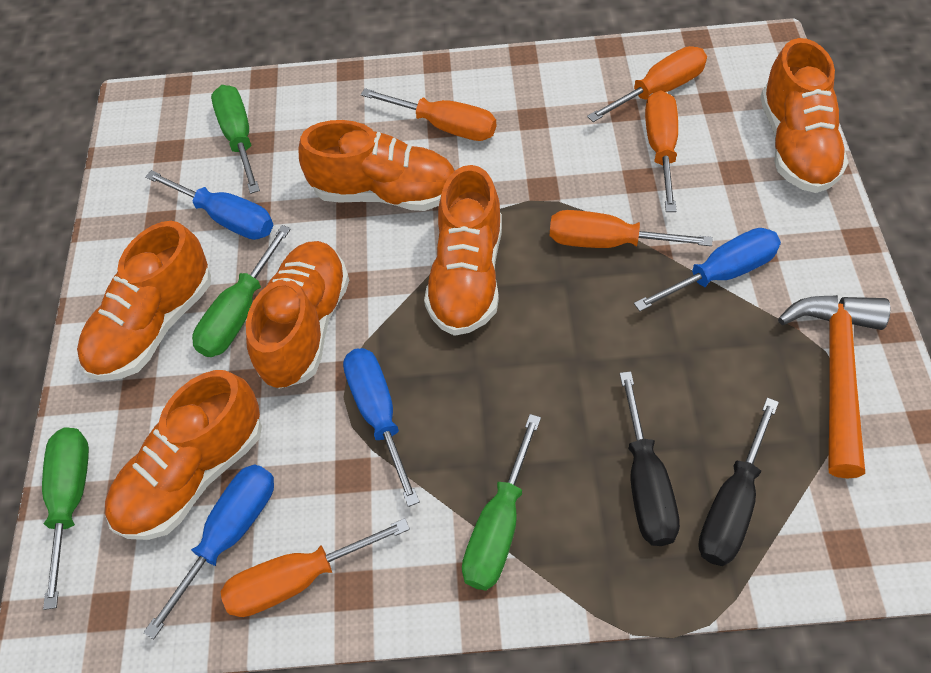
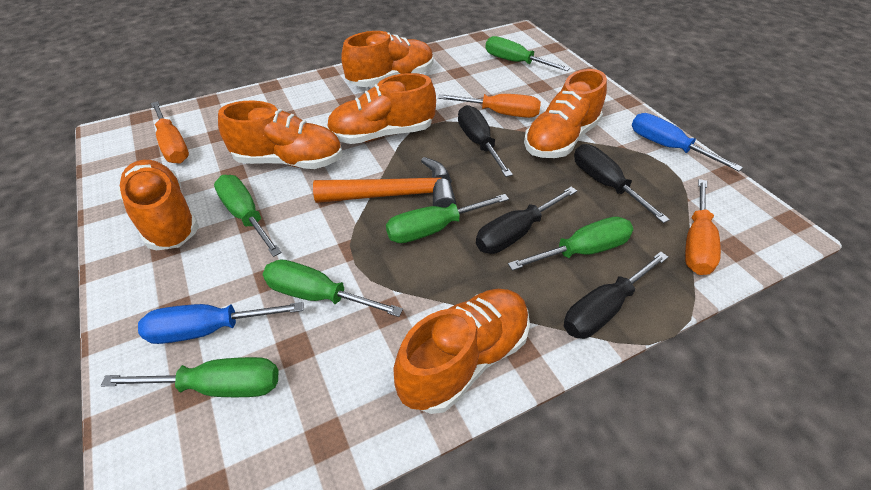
black screwdriver: 2 -> 4
blue screwdriver: 4 -> 2
green screwdriver: 4 -> 6
orange screwdriver: 5 -> 3

